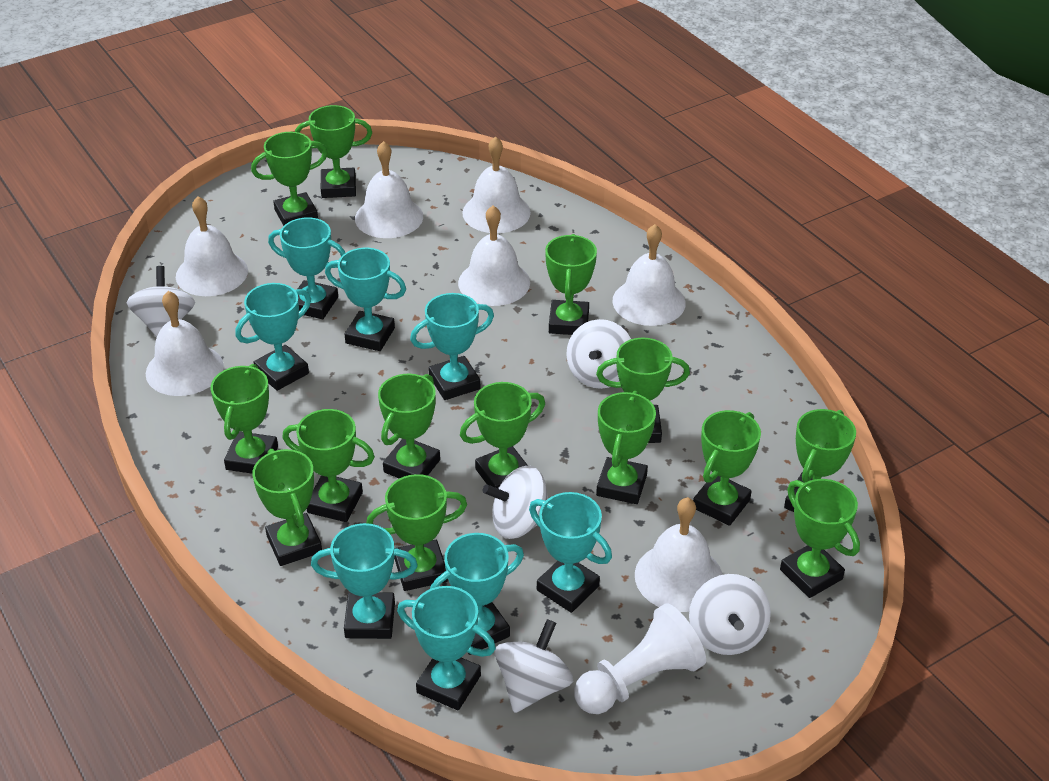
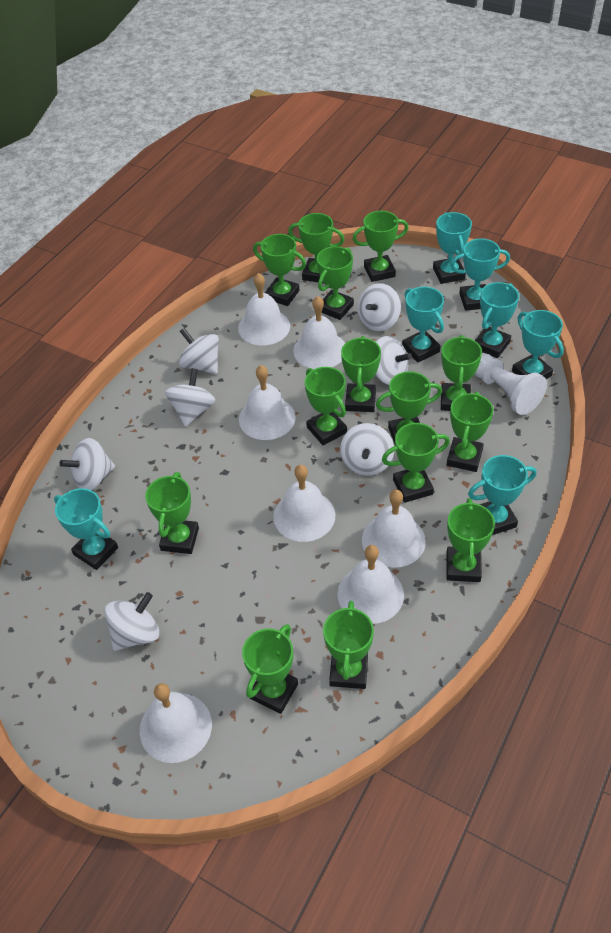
turquoise trophy: 8 -> 7
white spinning top: 5 -> 7

